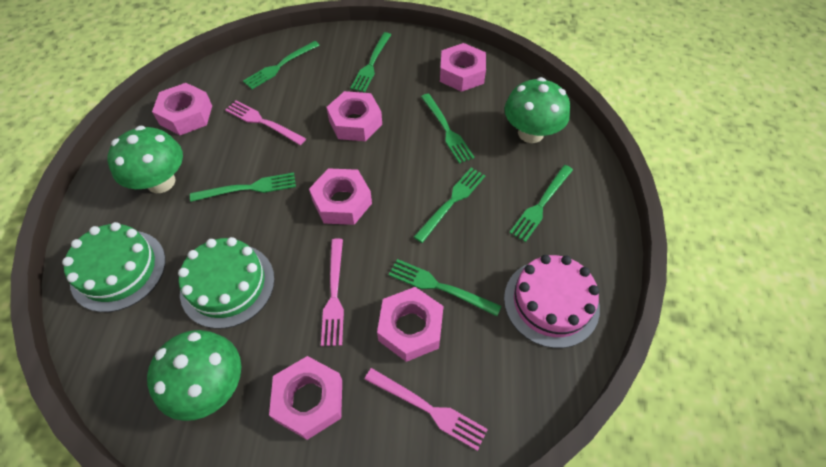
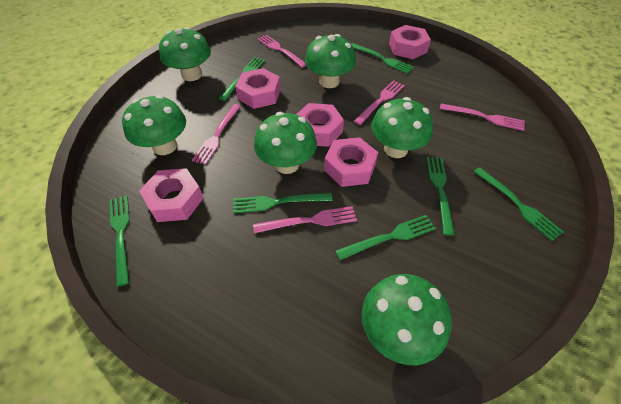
green cake: 2 -> 0
green mushroom: 3 -> 6
pink cake: 1 -> 0
pink fork: 3 -> 5
pink nut: 6 -> 5

